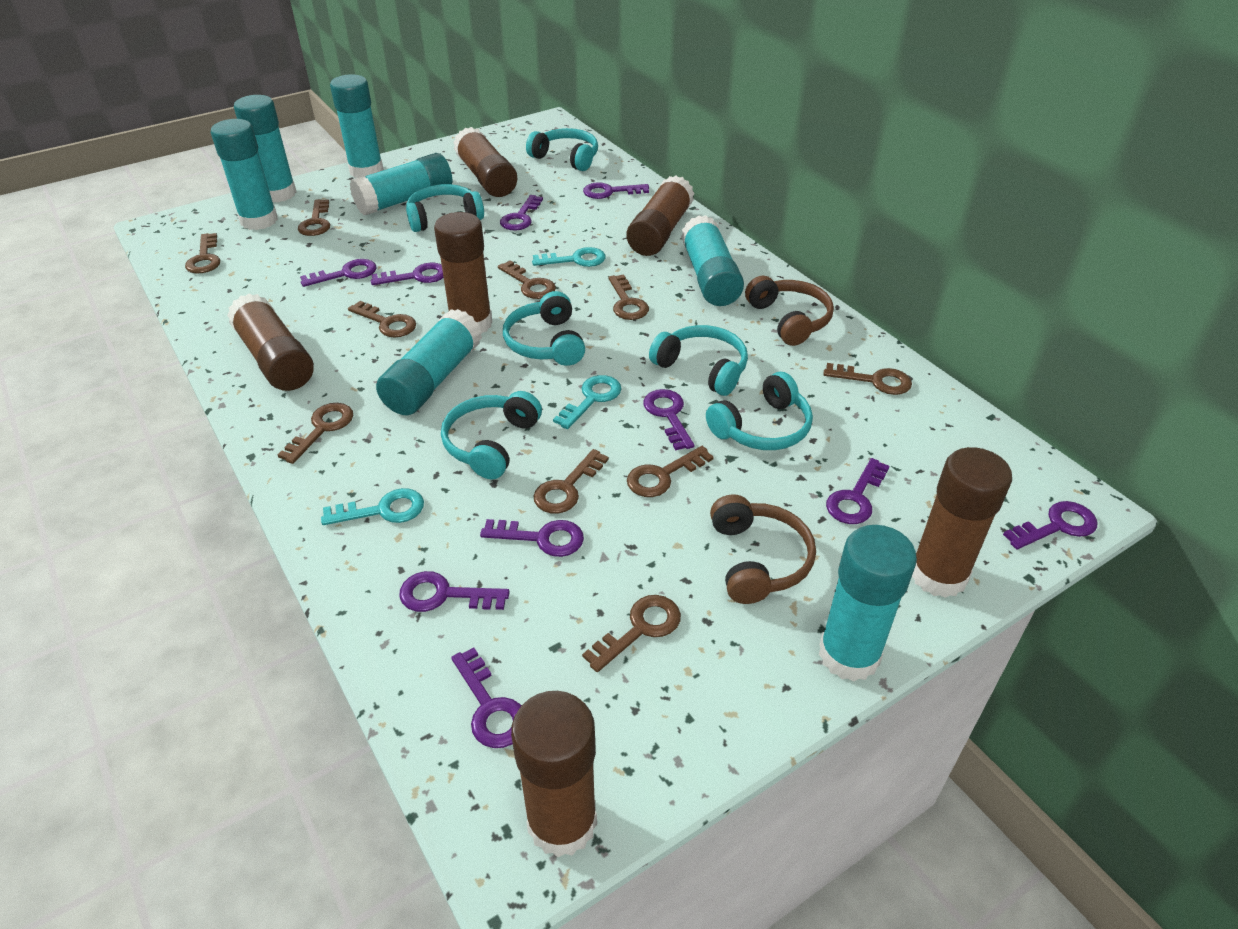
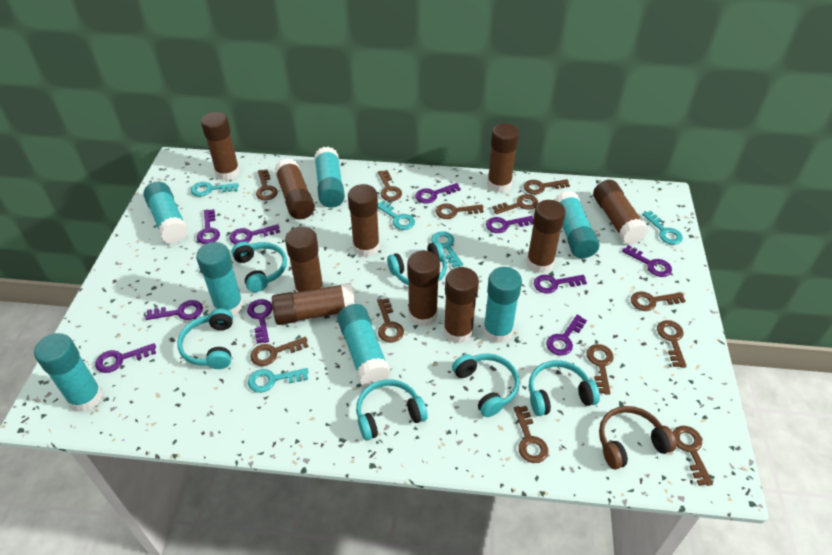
brown glue stick: 6 -> 10
brown headphones: 2 -> 1
brown key: 10 -> 12
turquoise key: 3 -> 5

